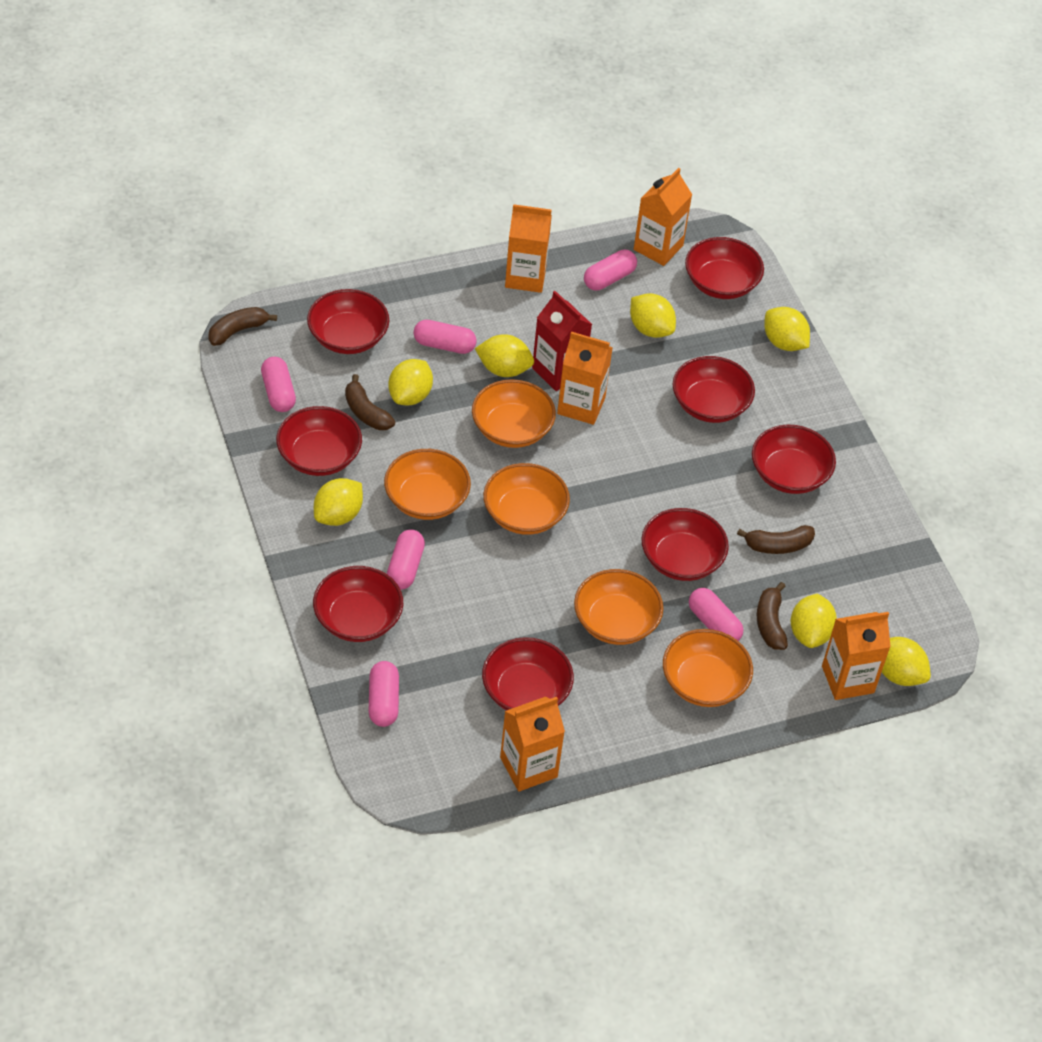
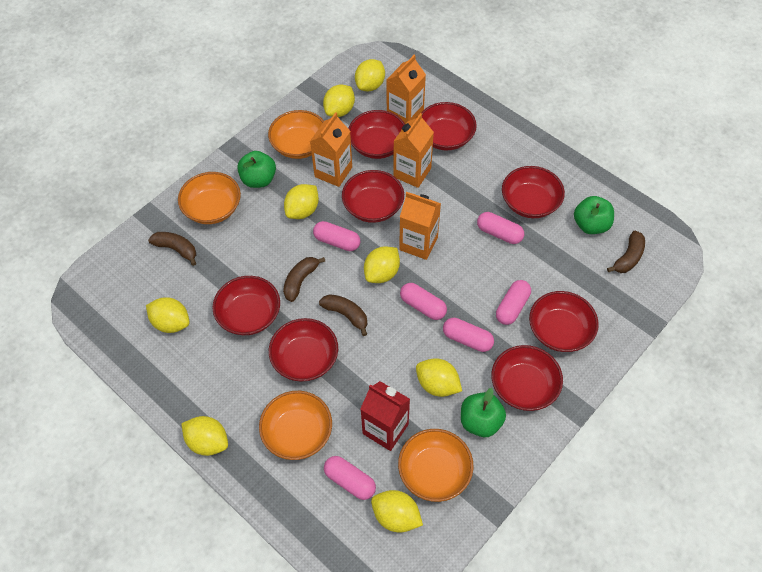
green apple: 0 -> 3
orange bowl: 5 -> 4
orange carton: 5 -> 4
yellow lemon: 7 -> 8

